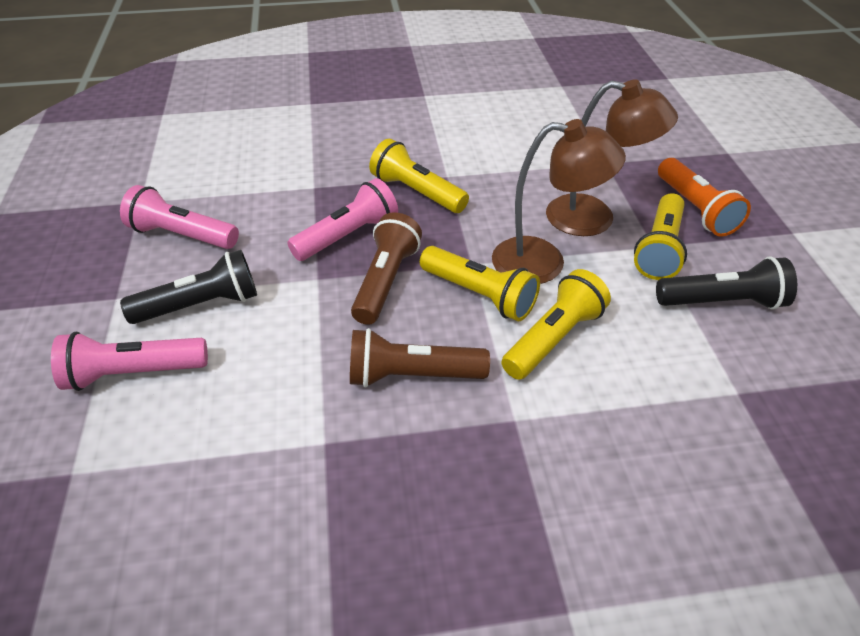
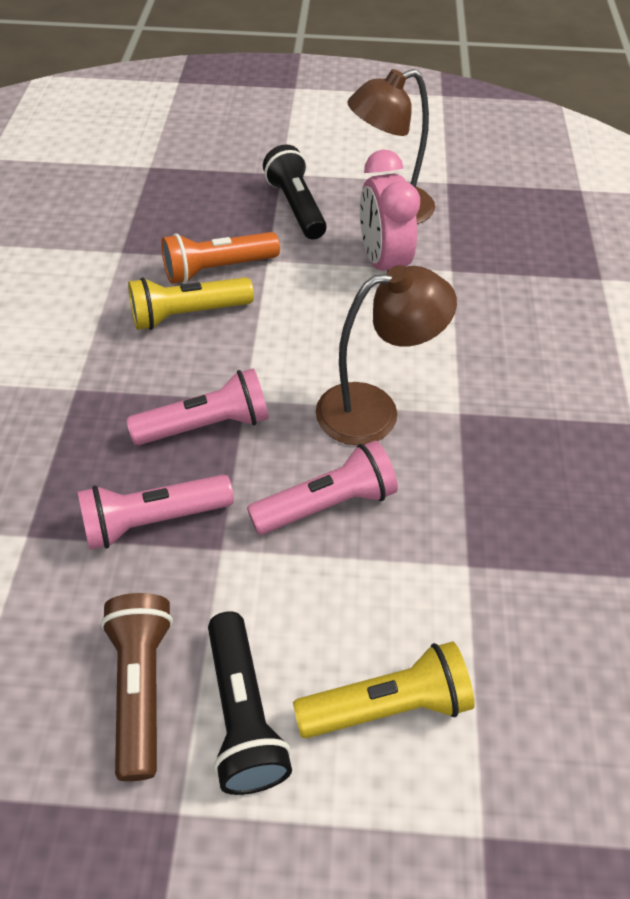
brown flashlight: 2 -> 1
pink clock: 0 -> 1
yellow flashlight: 4 -> 2

